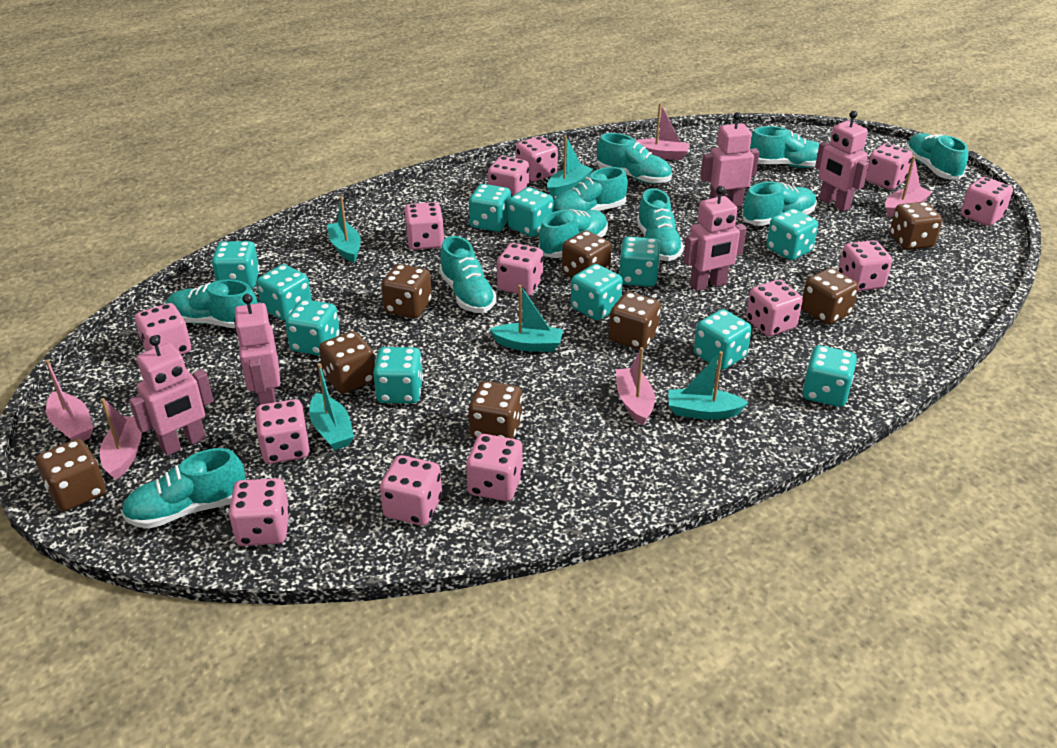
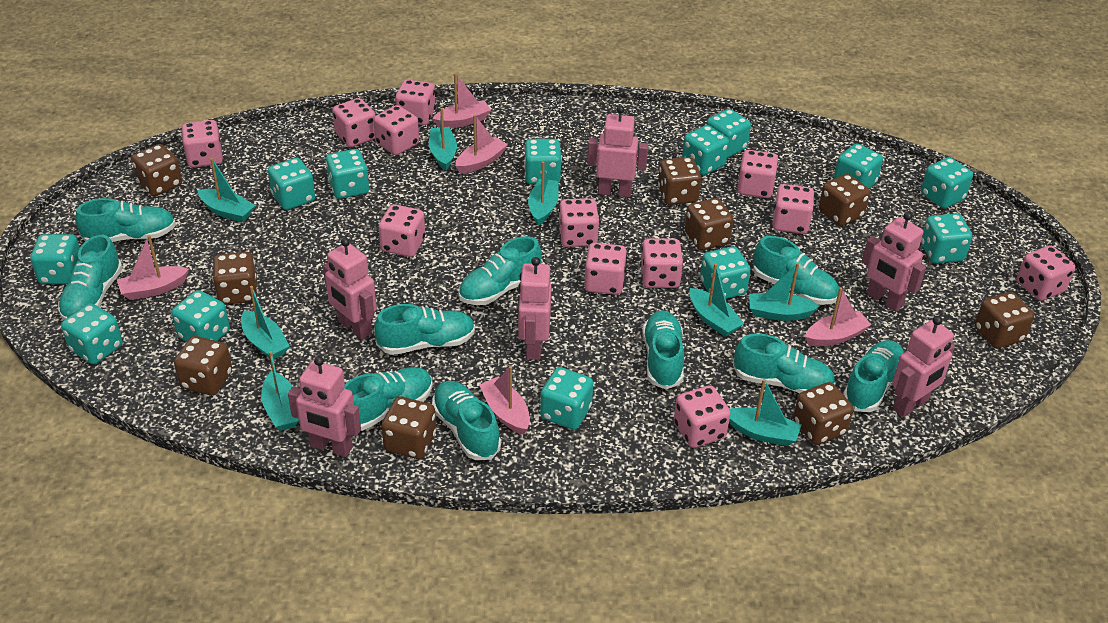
brown dice: 8 -> 9
pink dice: 13 -> 12
pink robot: 5 -> 6
turquoise boat: 5 -> 8
turquoise dice: 11 -> 13

